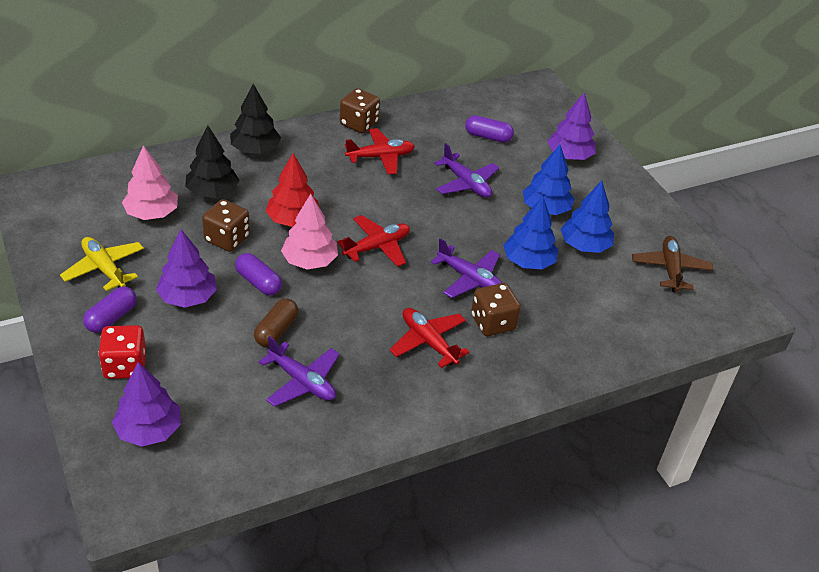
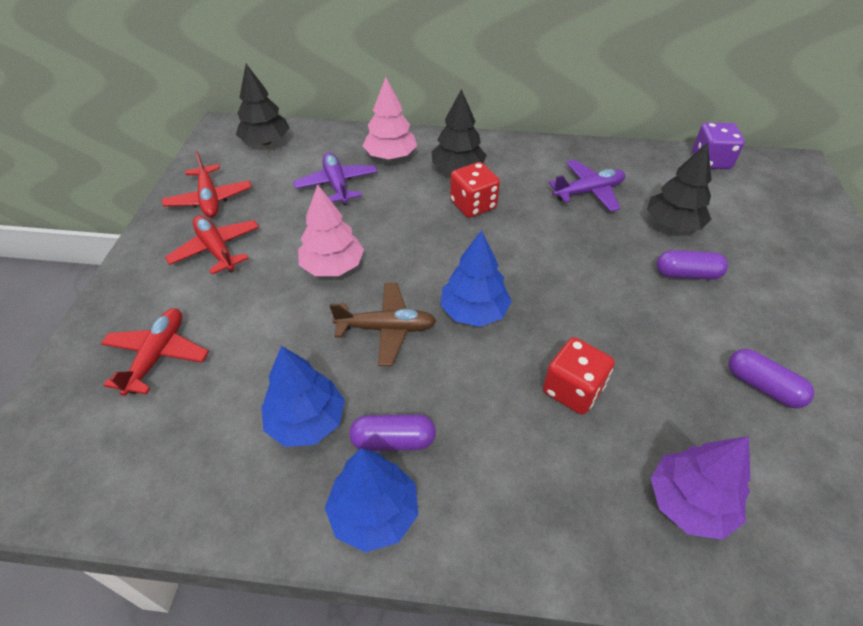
black tree: 2 -> 3
brown capsule: 1 -> 0
brown dice: 3 -> 0
purple dice: 0 -> 1
purple plane: 3 -> 2
purple tree: 3 -> 1
red dice: 1 -> 2
red tree: 1 -> 0
yellow plane: 1 -> 0

